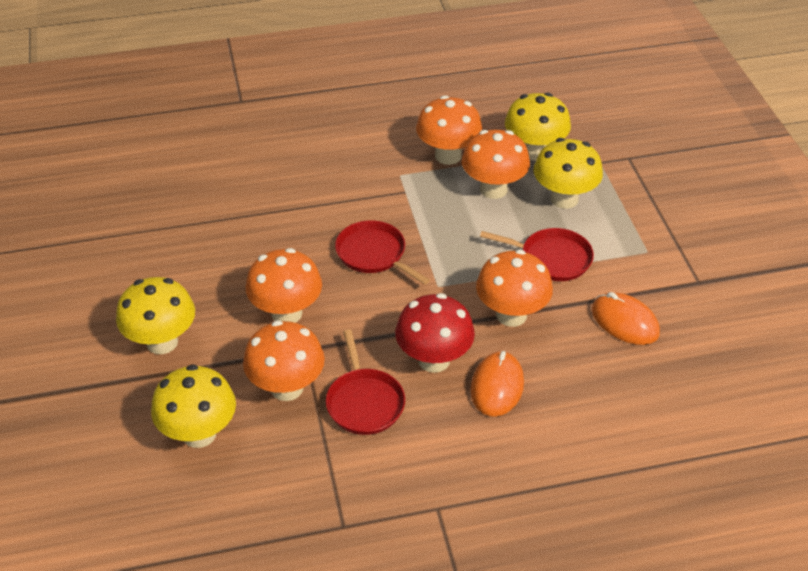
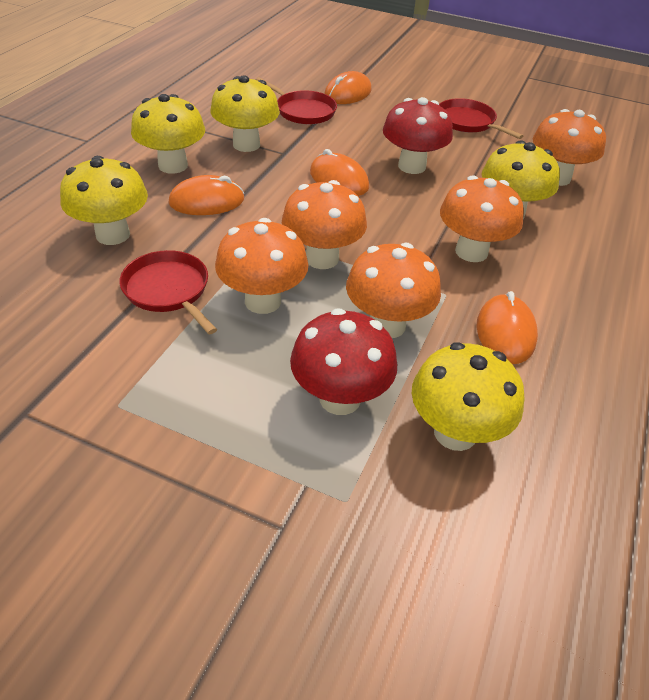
orange mouse: 2 -> 4
red mushroom: 1 -> 2
yellow mushroom: 4 -> 5

